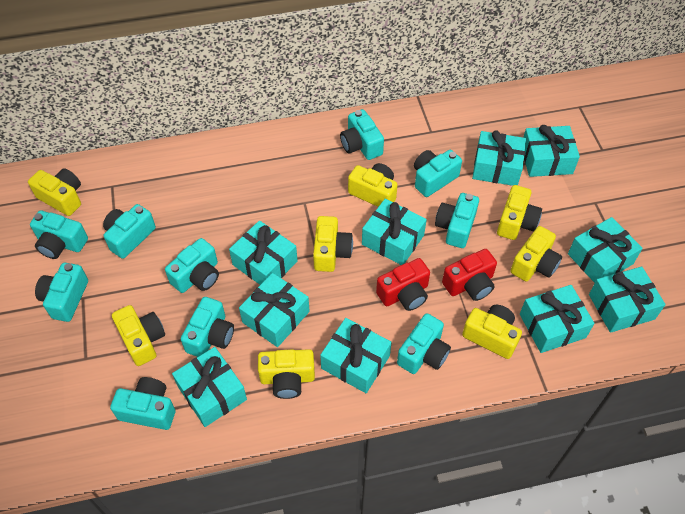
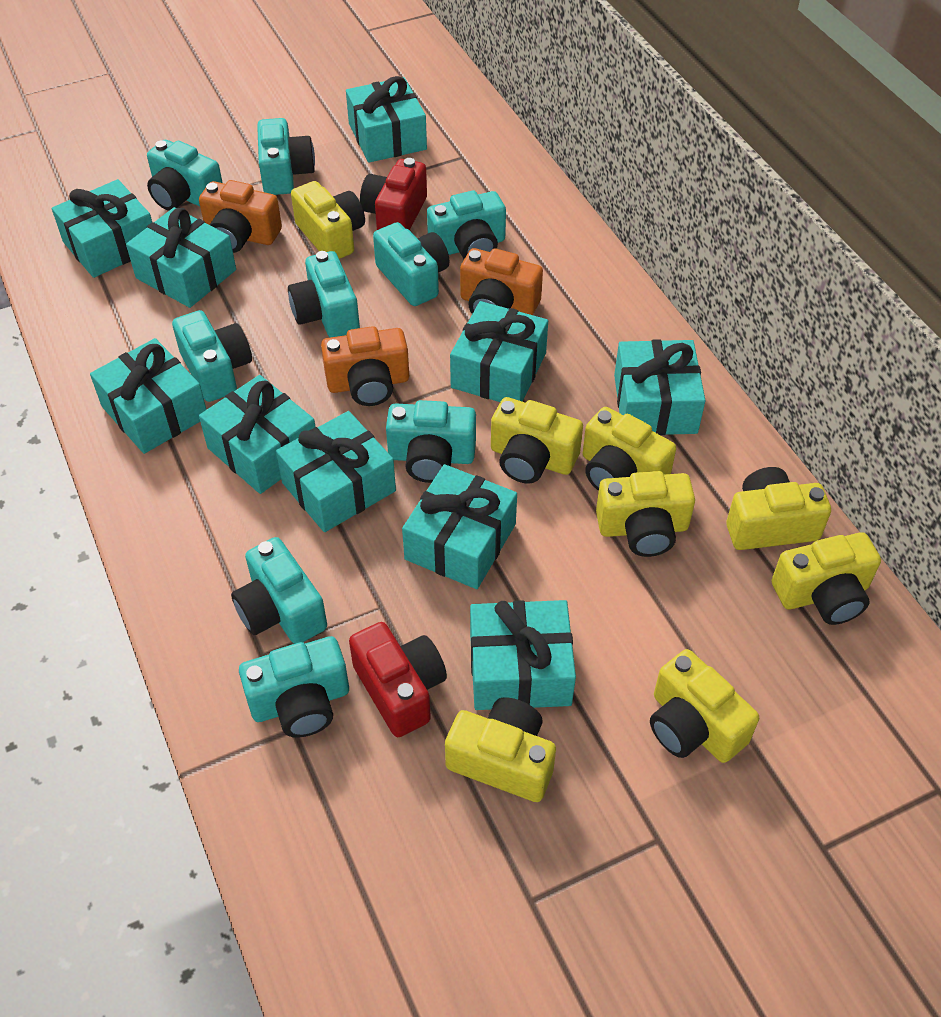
orange camera: 0 -> 3
turquoise camera: 10 -> 9

